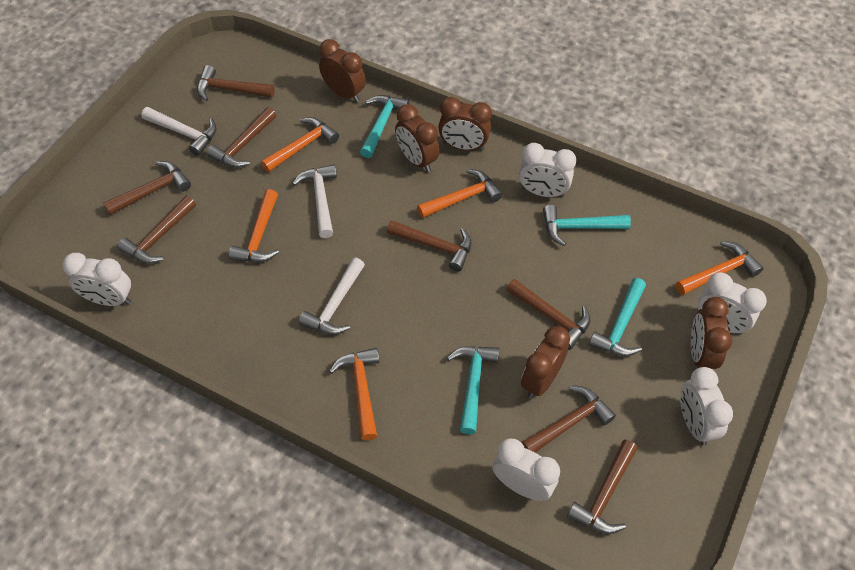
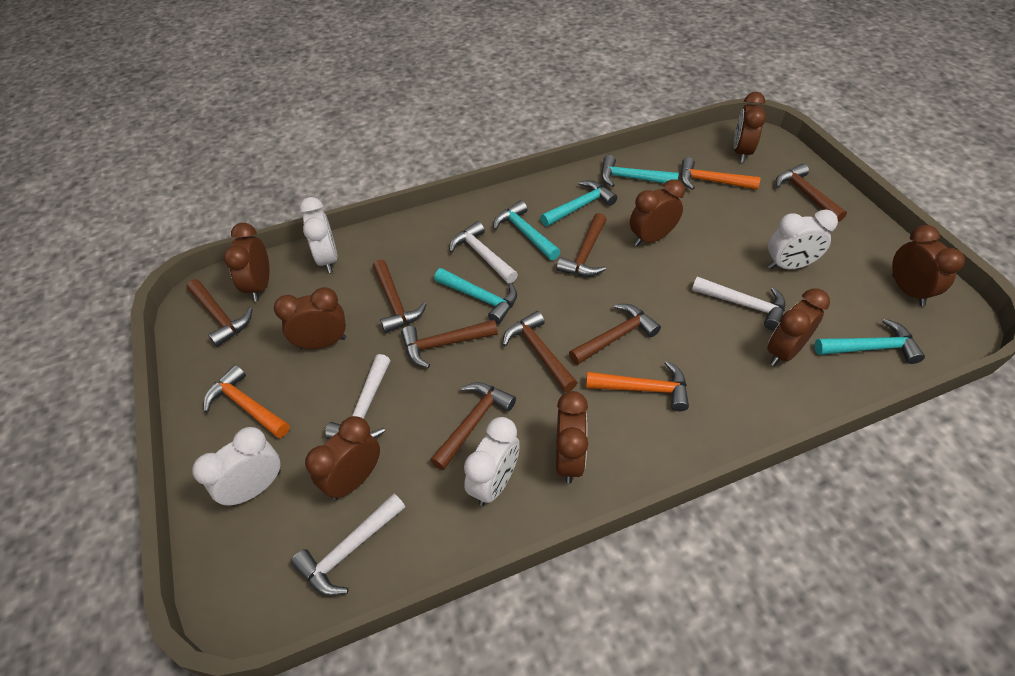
brown clock: 5 -> 8
orange hammer: 5 -> 3
turquoise hammer: 4 -> 5
white clock: 5 -> 4
white hammer: 3 -> 4

